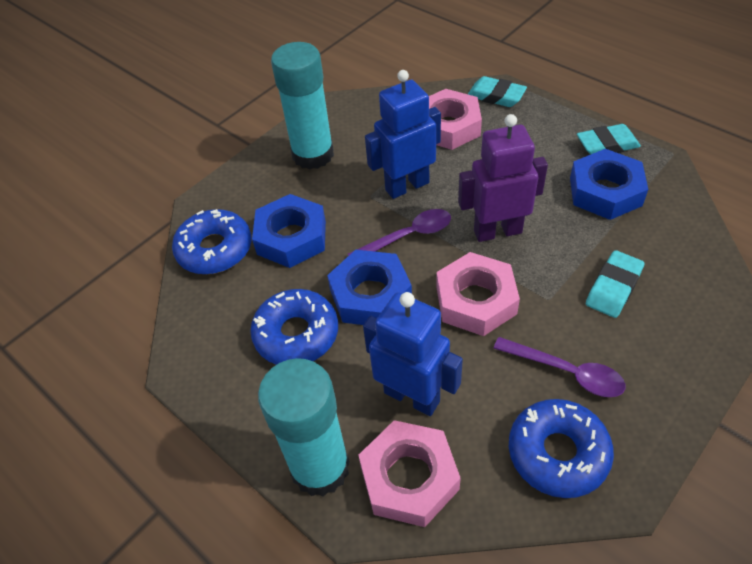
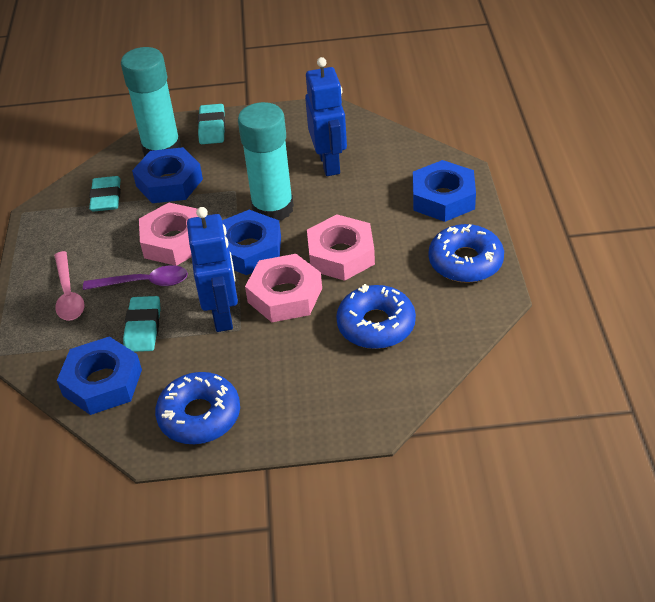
blue nut: 3 -> 4
pink spoon: 0 -> 1
purple robot: 1 -> 0
purple spoon: 2 -> 1

